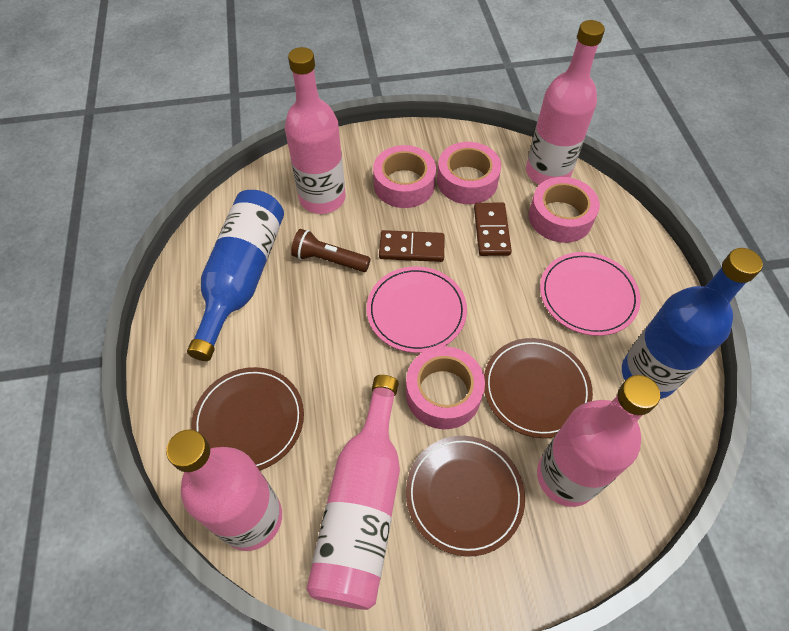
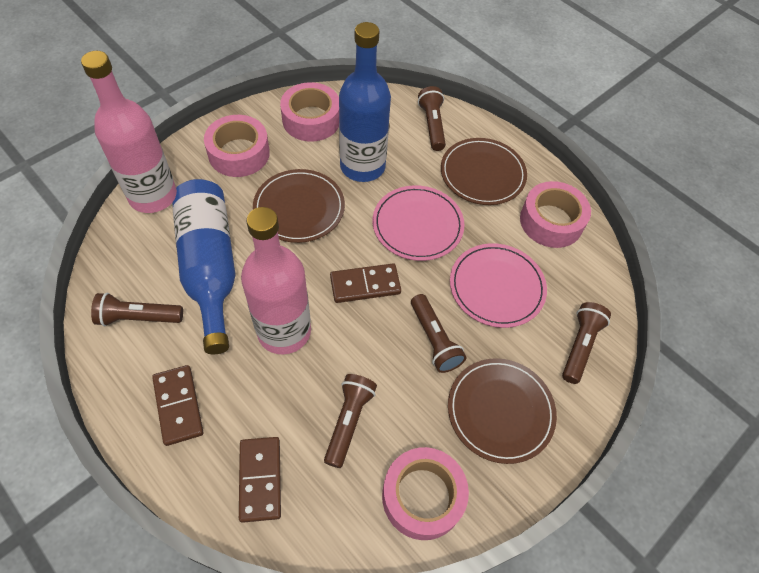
brown domino: 2 -> 3
brown flashlight: 1 -> 5
pink bottle: 5 -> 2

